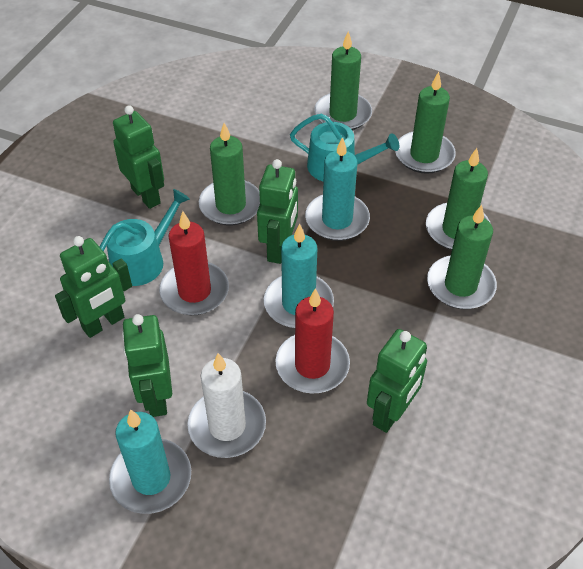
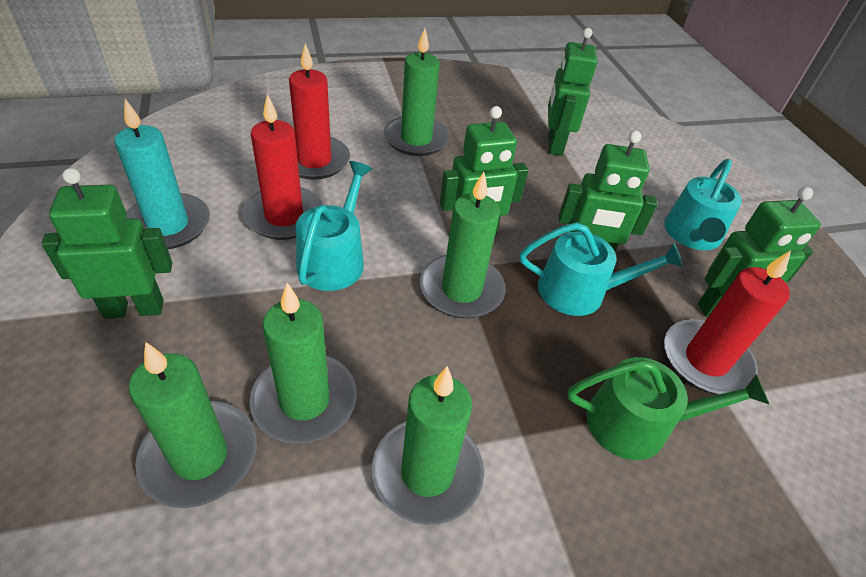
green watering can: 0 -> 1
red candle: 2 -> 3
turquoise candle: 3 -> 1
turquoise watering can: 2 -> 3
white candle: 1 -> 0

